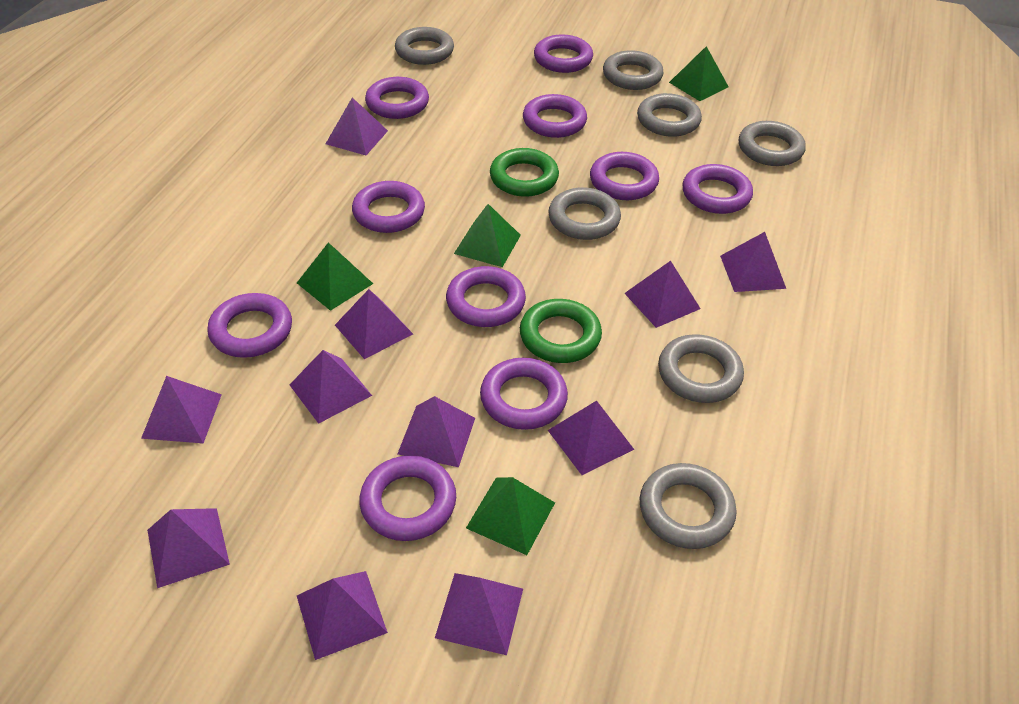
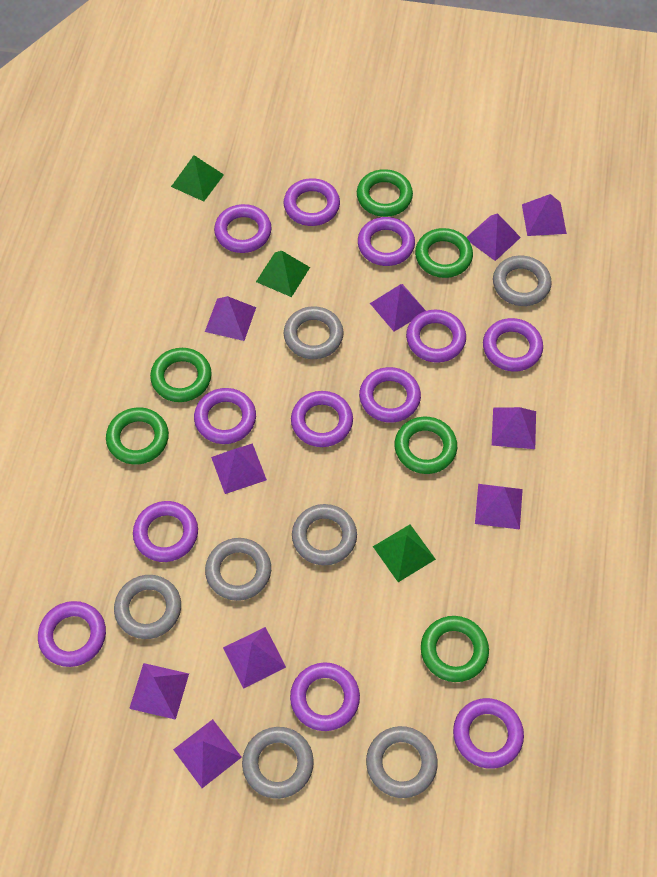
green pyramid: 4 -> 3
green ring: 2 -> 6
purple pyramid: 11 -> 10
purple ring: 10 -> 12

